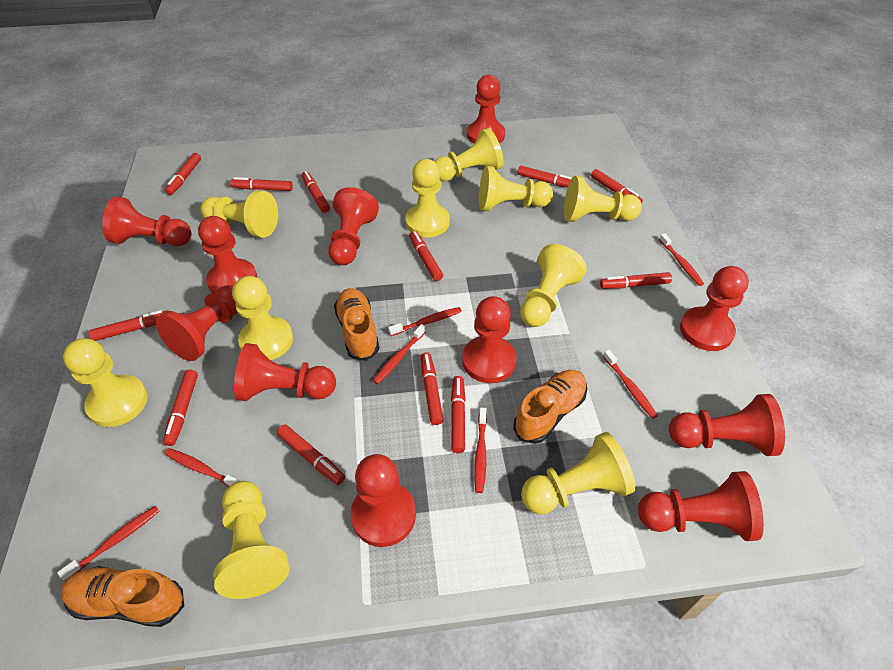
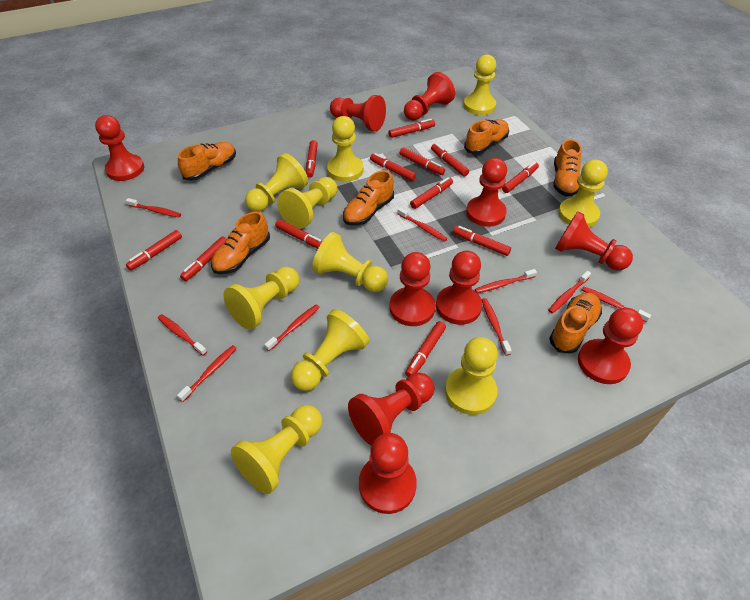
orange shoe: 3 -> 6
red pawn: 11 -> 10
red toothbrush: 7 -> 9

